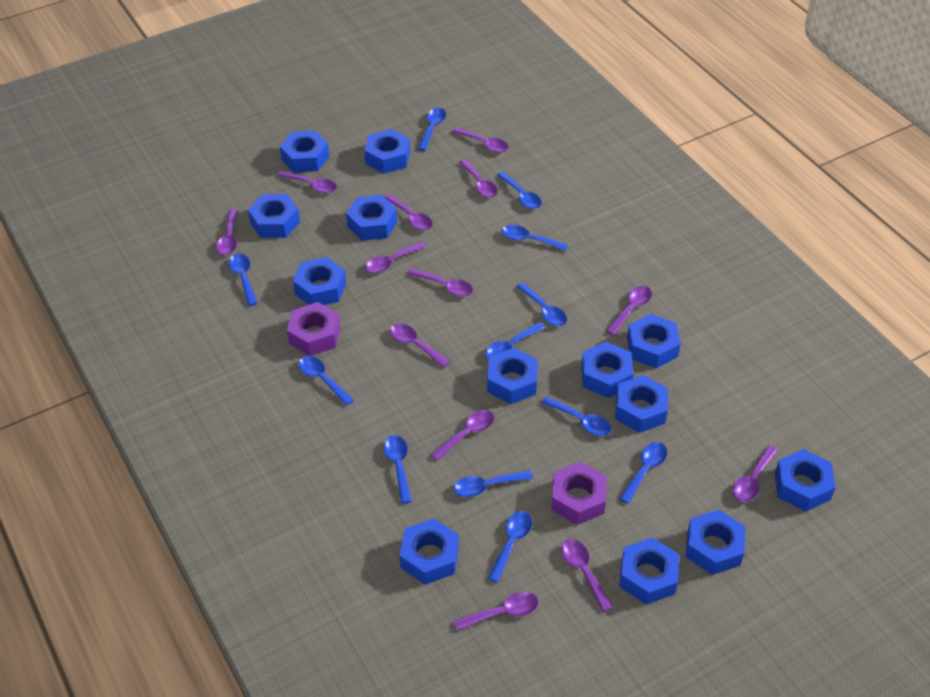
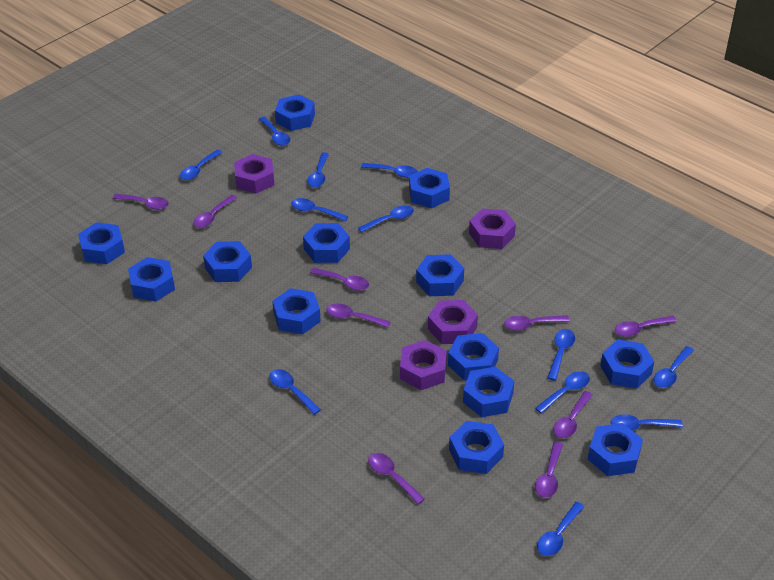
purple nut: 2 -> 4
purple spoon: 13 -> 9

